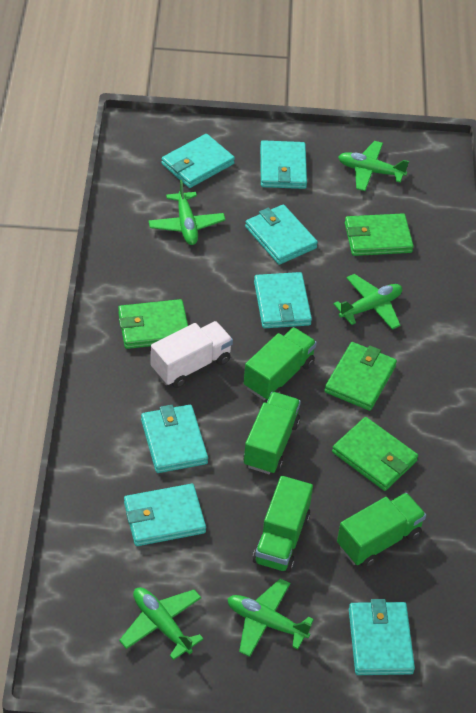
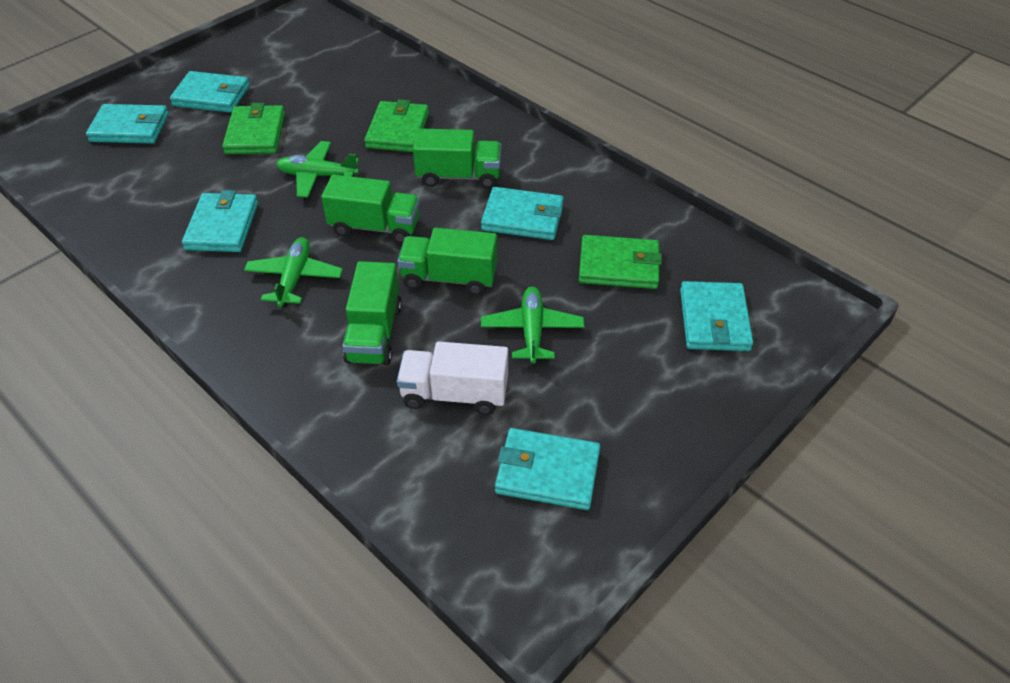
green plane: 5 -> 3
green wallet: 4 -> 3
turquoise wallet: 7 -> 6

